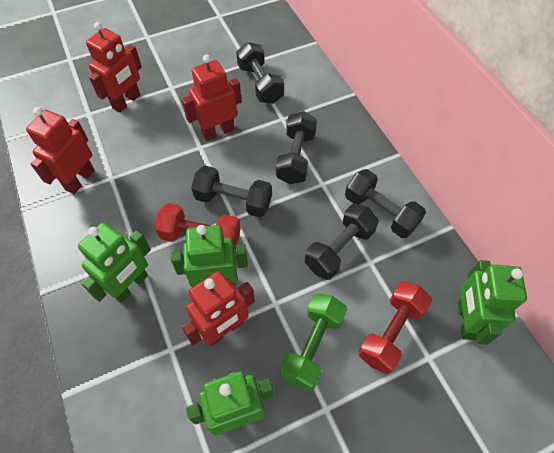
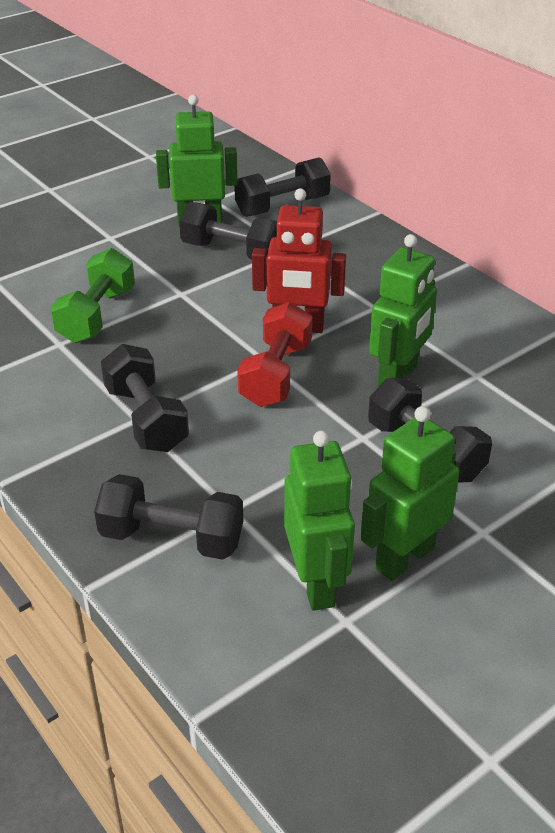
red dumbbell: 2 -> 1
red robot: 4 -> 1

